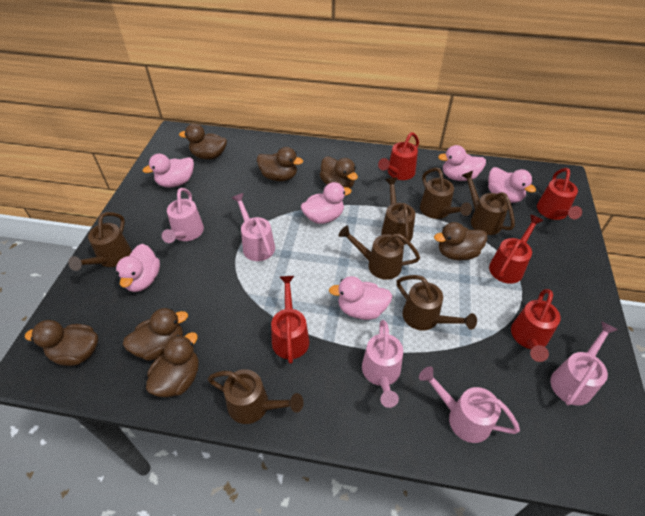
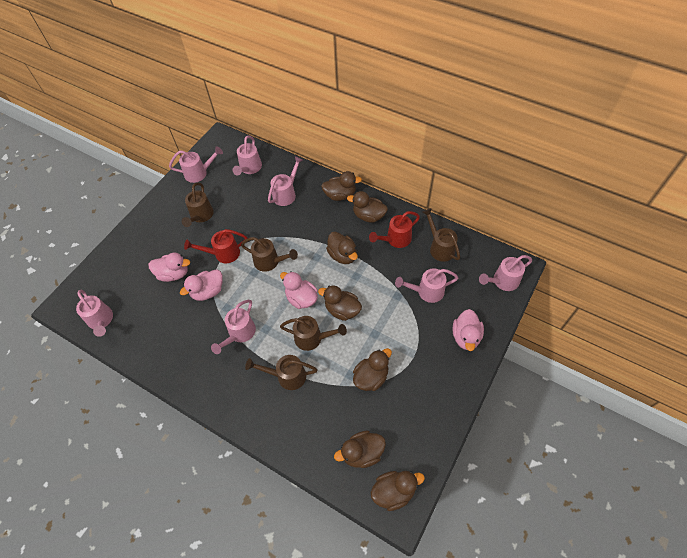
brown watering can: 7 -> 5
pink duck: 6 -> 4
pink watering can: 5 -> 7
red watering can: 5 -> 2

